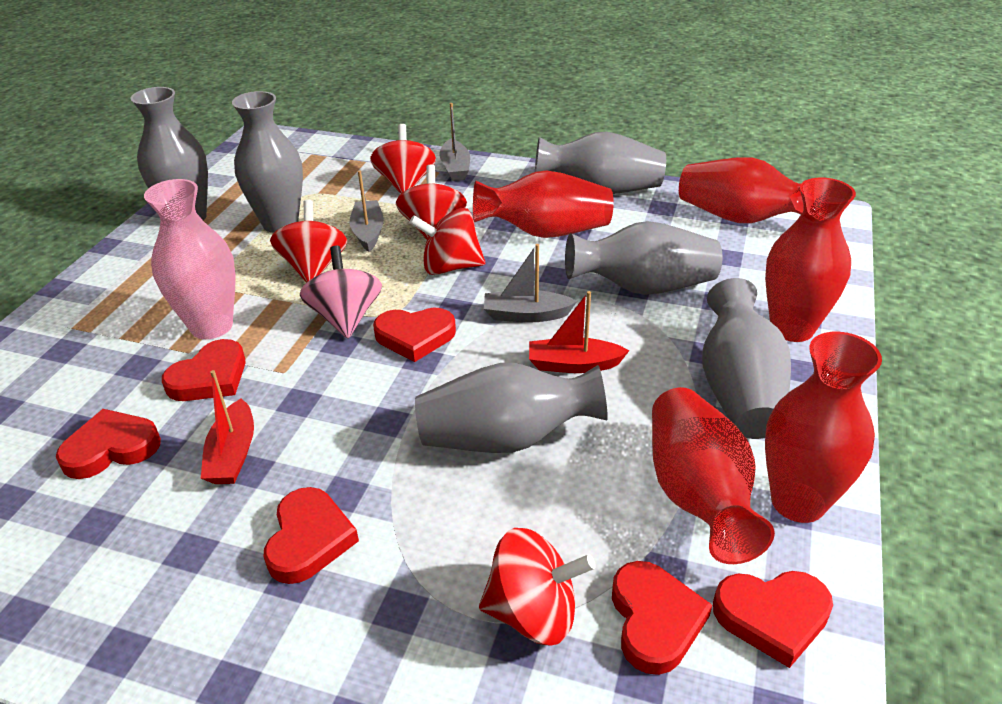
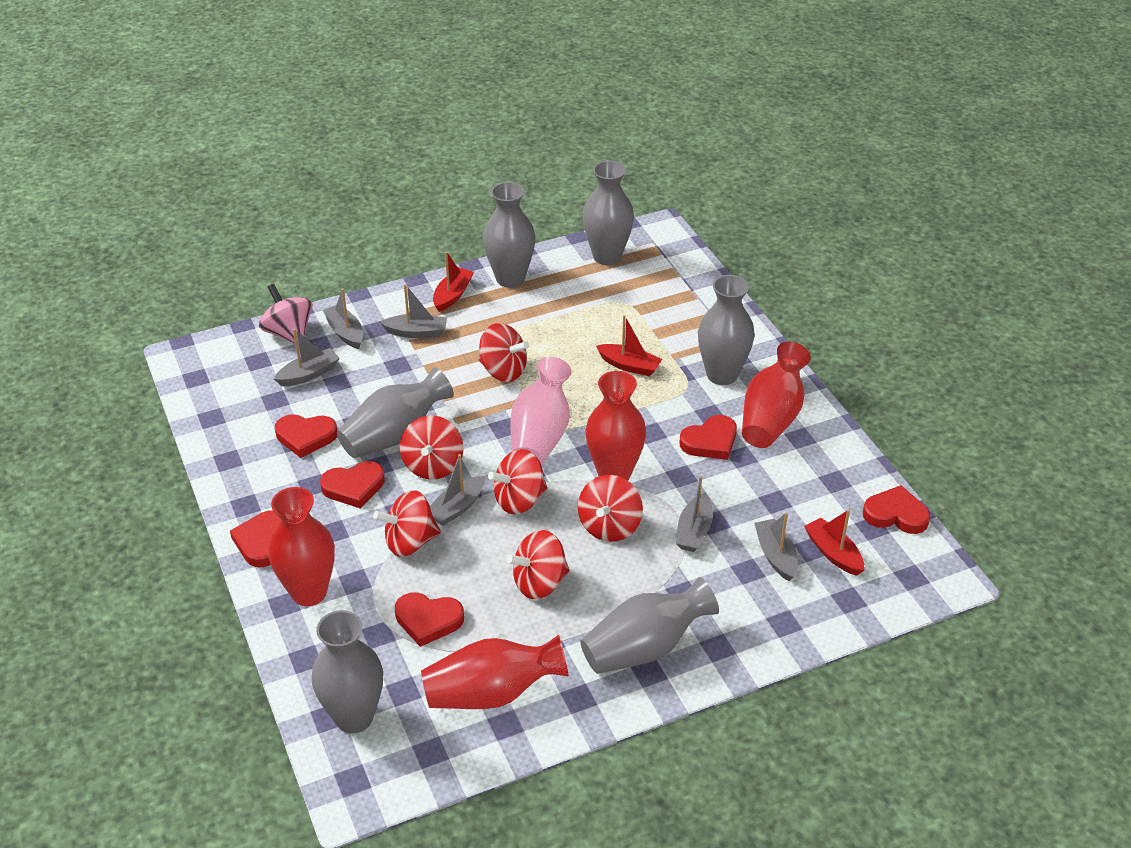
grey boat: 3 -> 6
red boat: 2 -> 3
red spinning top: 5 -> 6
red vase: 5 -> 4

